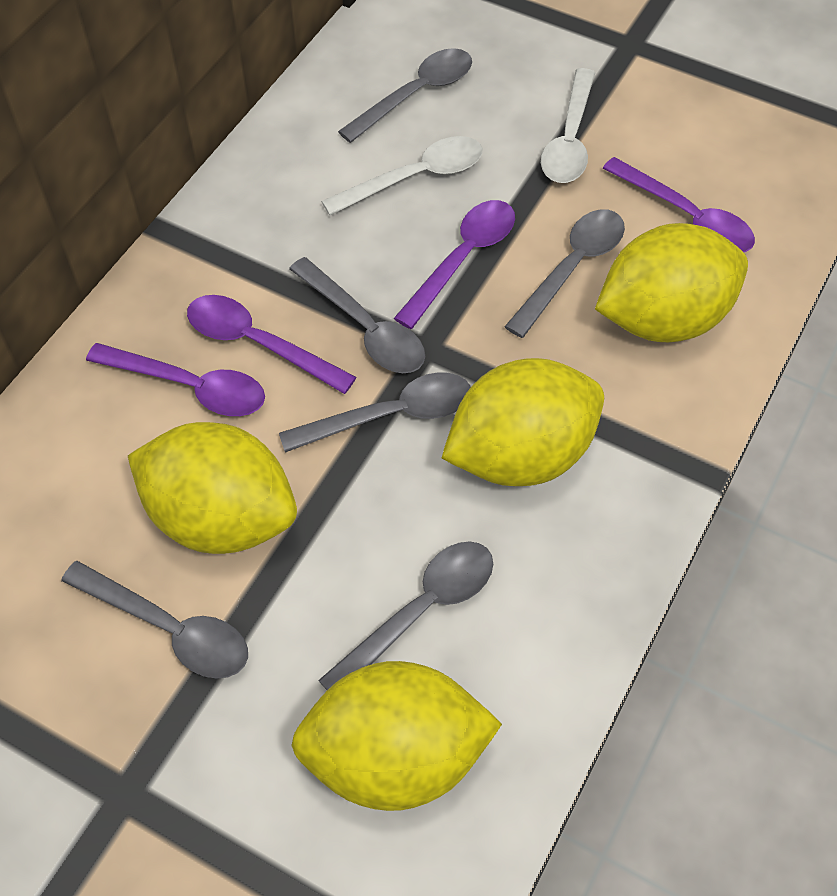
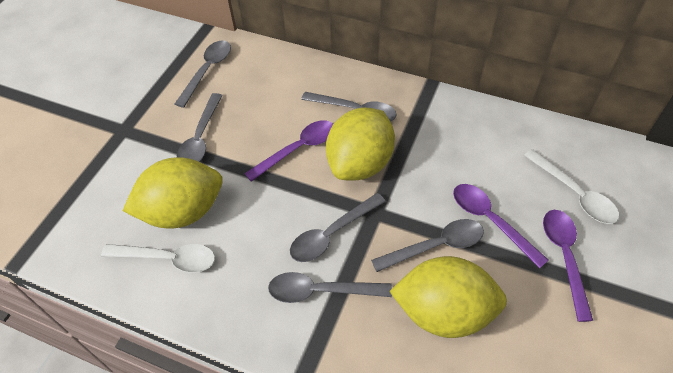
purple spoon: 4 -> 3
yellow lemon: 4 -> 3

